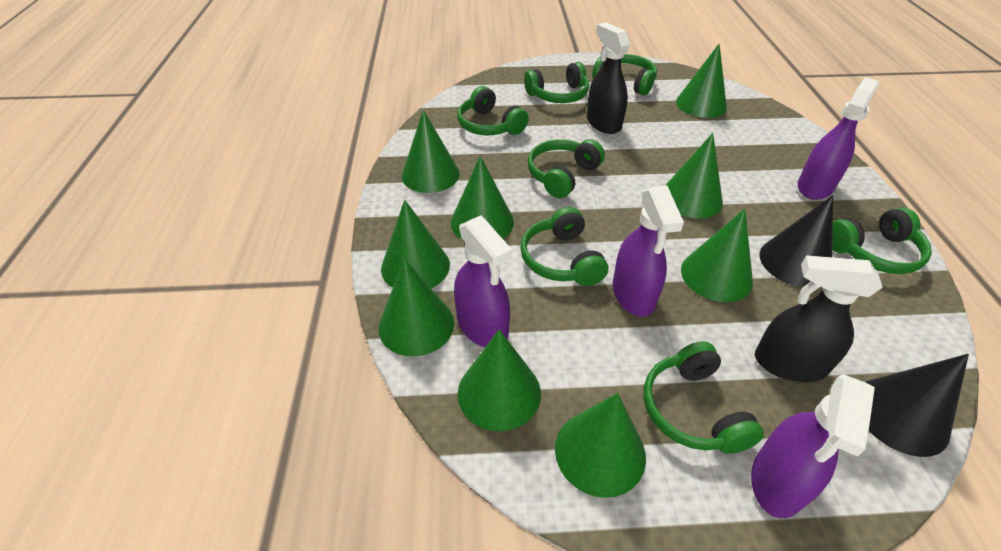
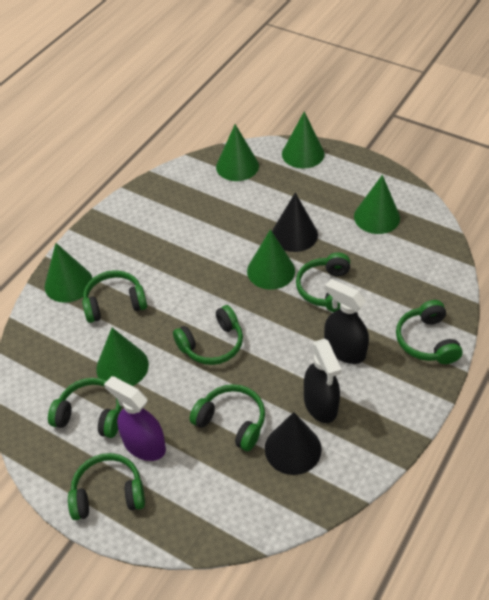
green cone: 9 -> 6
purple spray bottle: 4 -> 1

